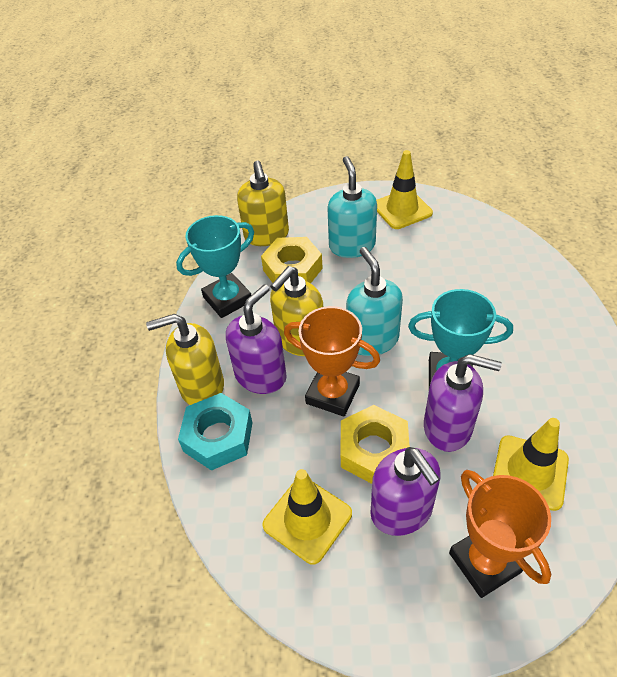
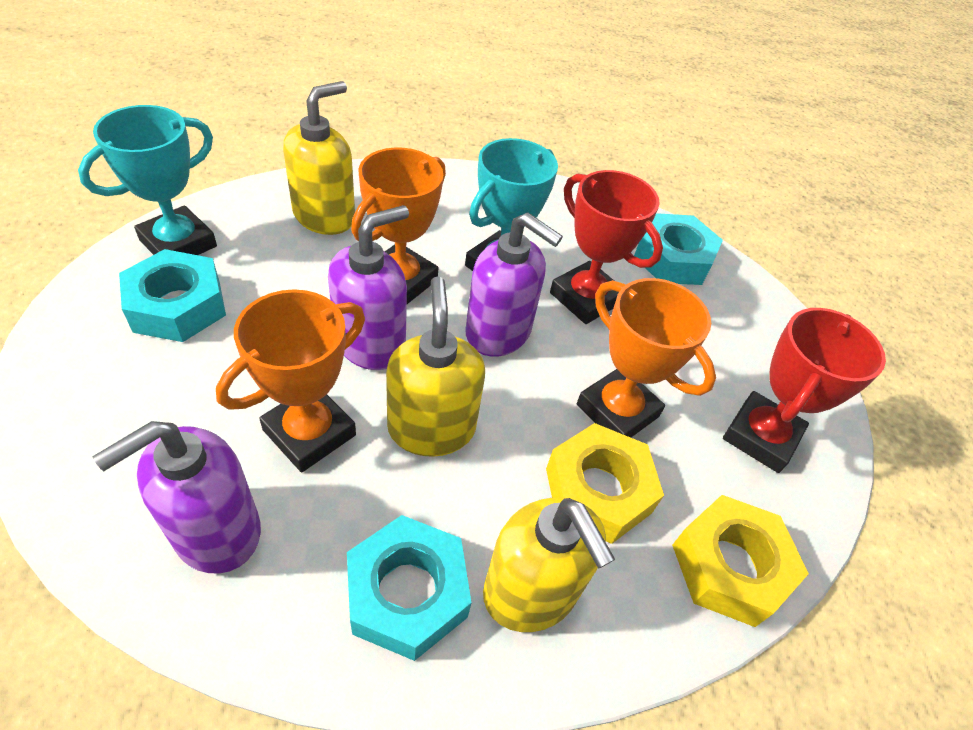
orange trophy: 2 -> 3
red trophy: 0 -> 2
turquoise nut: 1 -> 3
turquoise soap dispenser: 2 -> 0
yellow traffic cone: 3 -> 0

